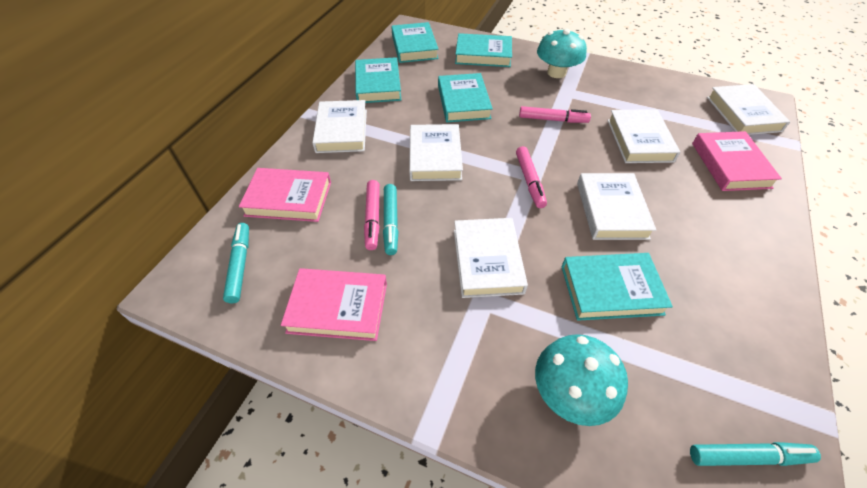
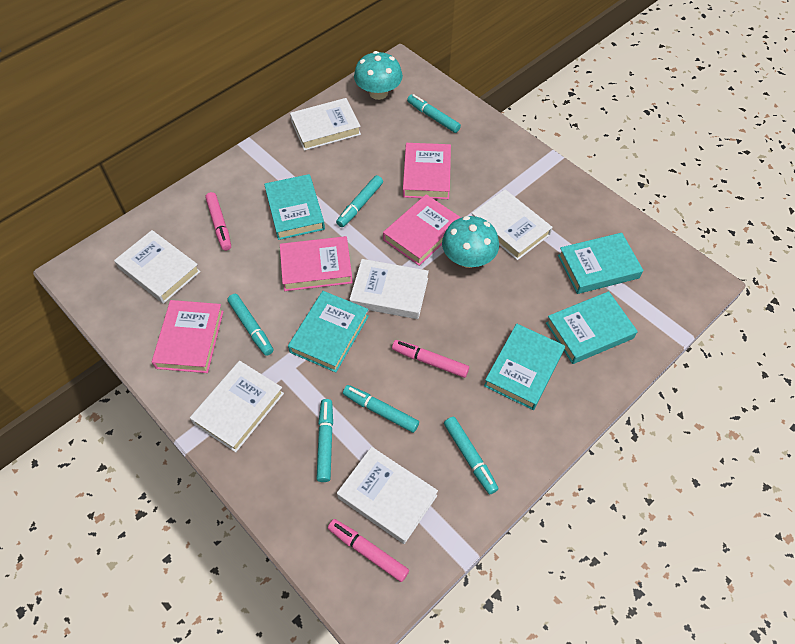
pink book: 3 -> 4
turquoise marker: 3 -> 6

